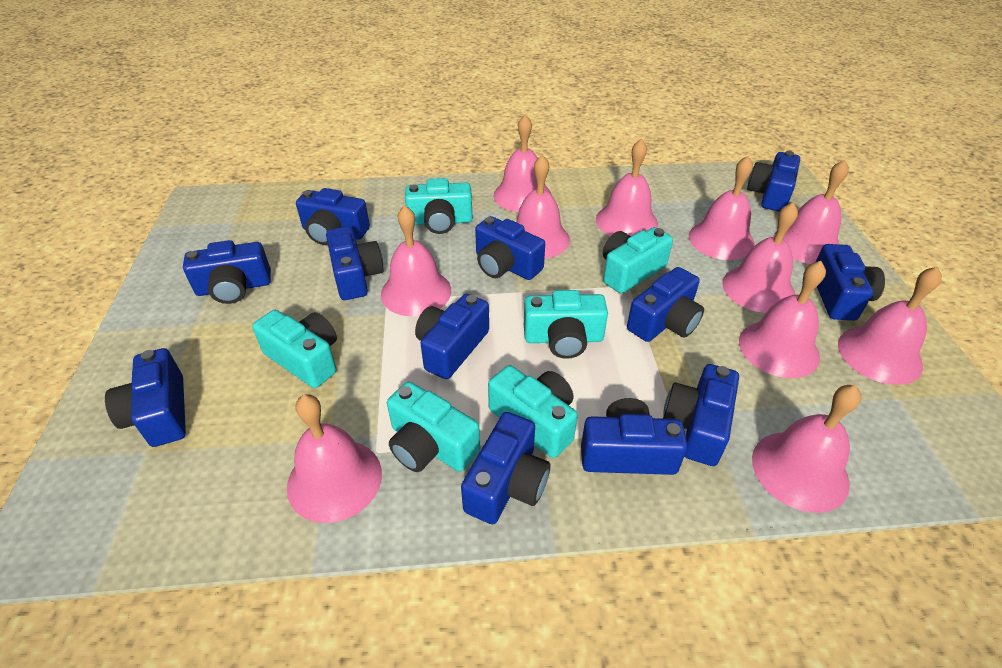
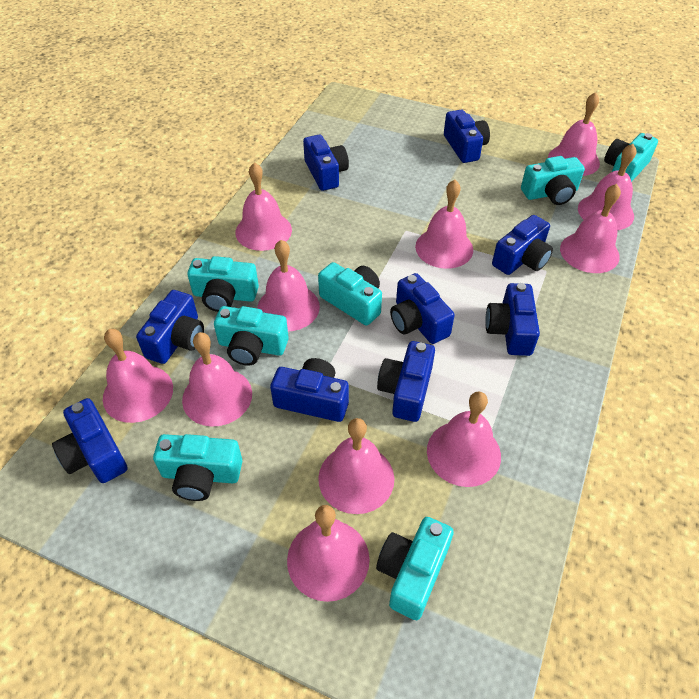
blue camera: 12 -> 9
turquoise camera: 6 -> 7

